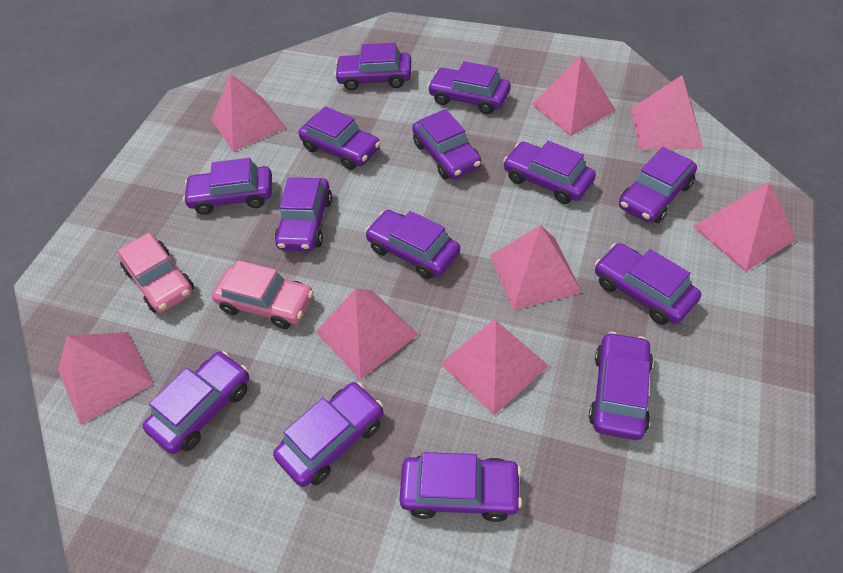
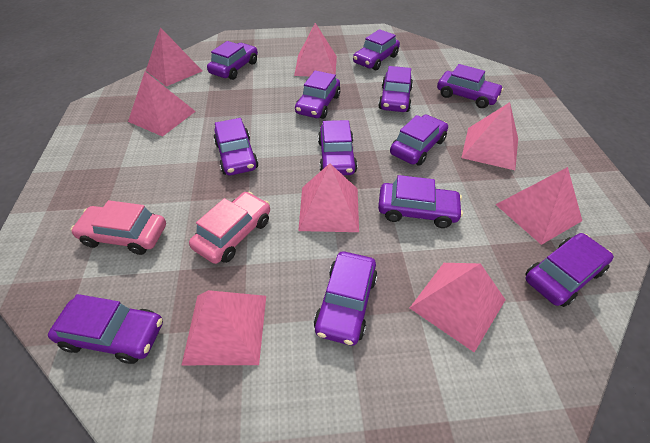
purple car: 14 -> 12

